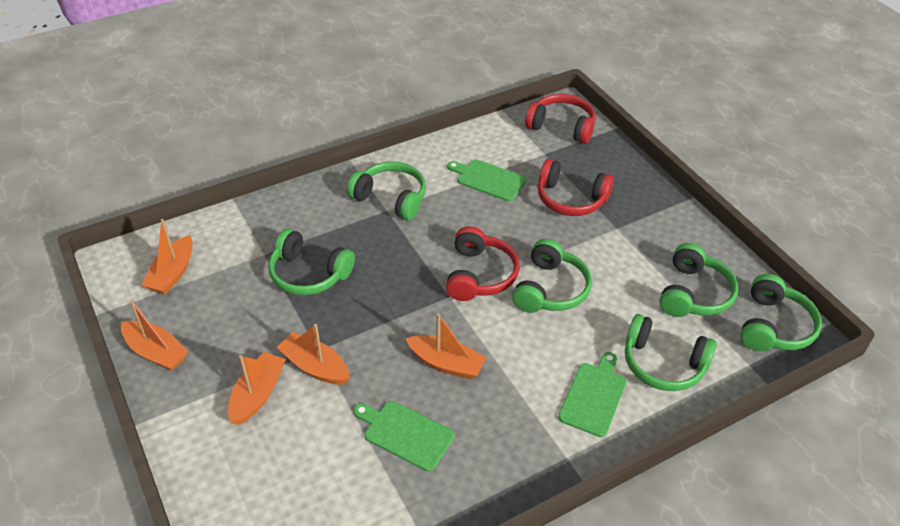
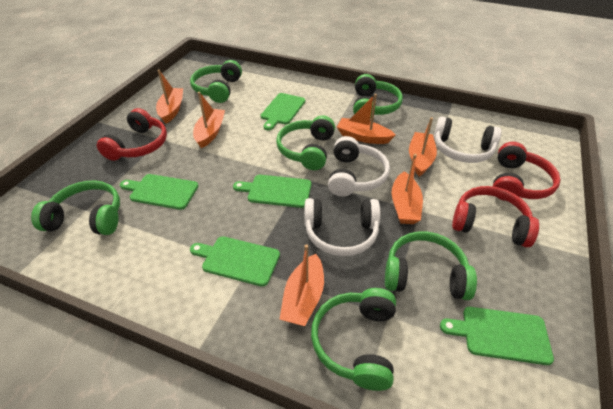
green cutting board: 3 -> 5
orange boat: 5 -> 6
white headphones: 0 -> 3

